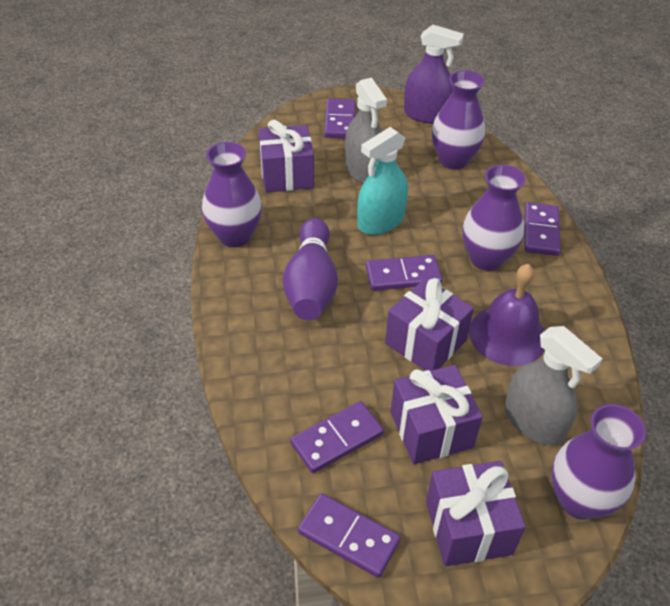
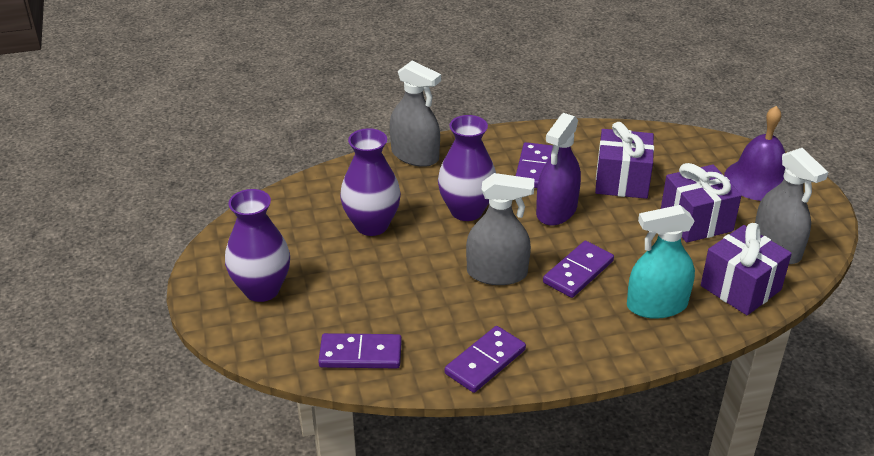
grey spray bottle: 2 -> 3
purple bowling pin: 1 -> 0
purple domino: 5 -> 4
purple gift: 4 -> 3
purple vase: 4 -> 3

